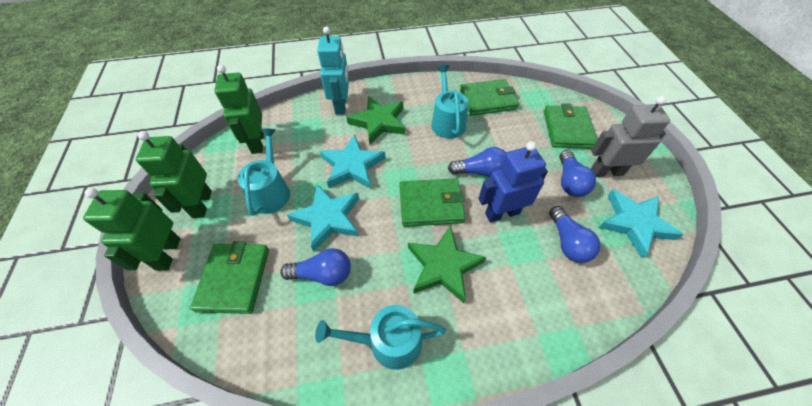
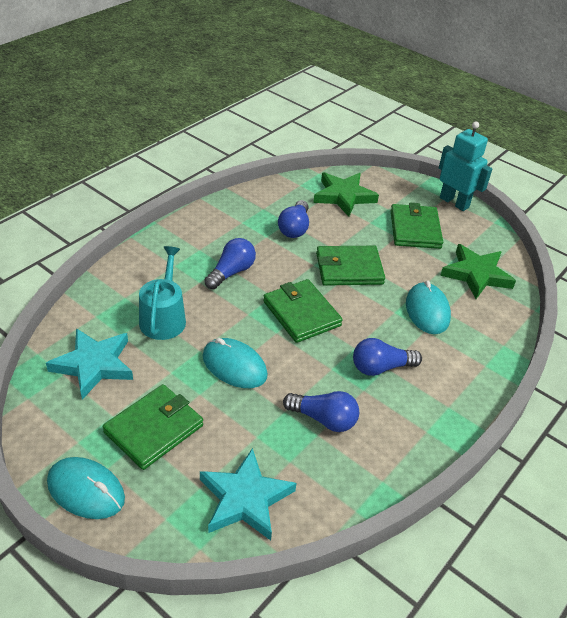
blue robot: 1 -> 0
green robot: 3 -> 0
grey robot: 1 -> 0
turquoise mouse: 0 -> 3
turquoise star: 3 -> 2
turquoise watering can: 3 -> 1

